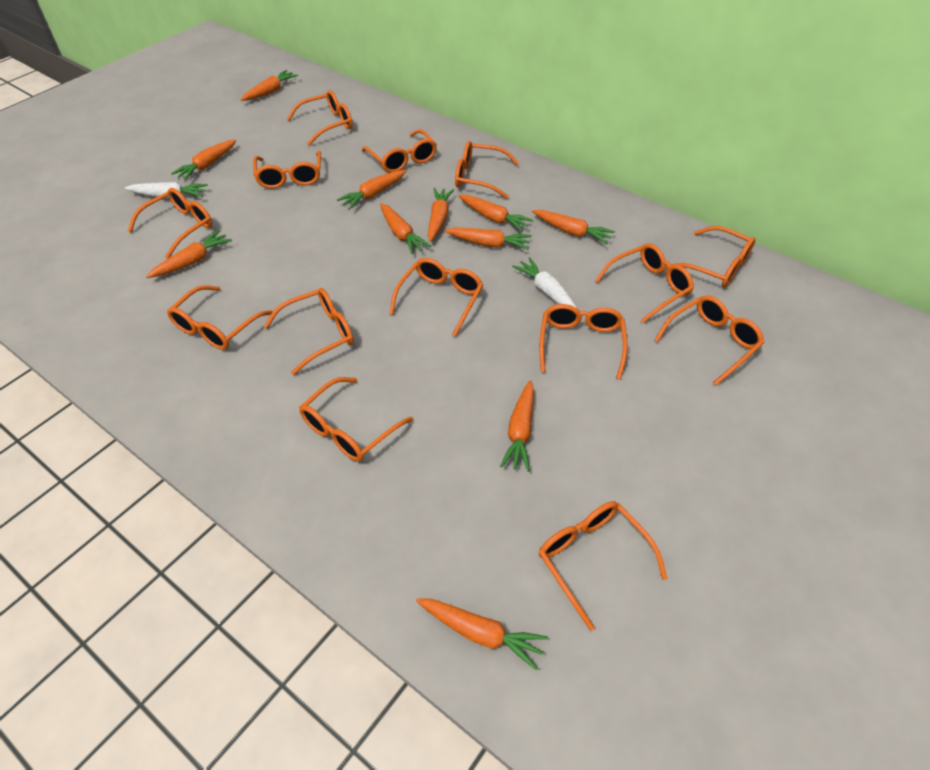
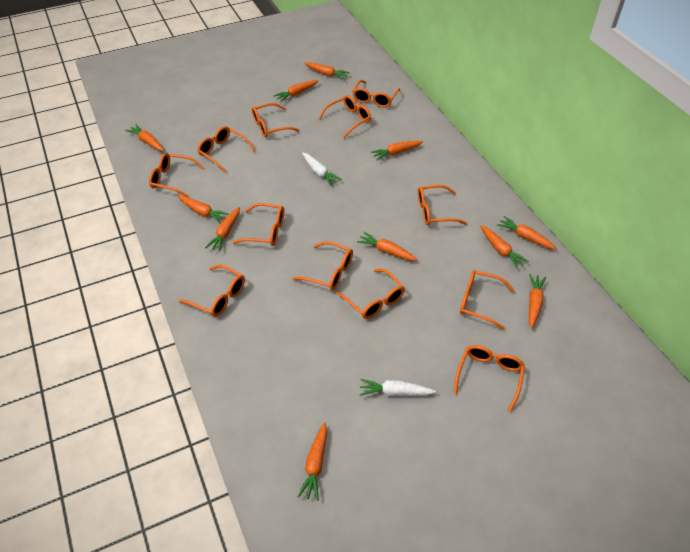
orange glasses: 14 -> 12

